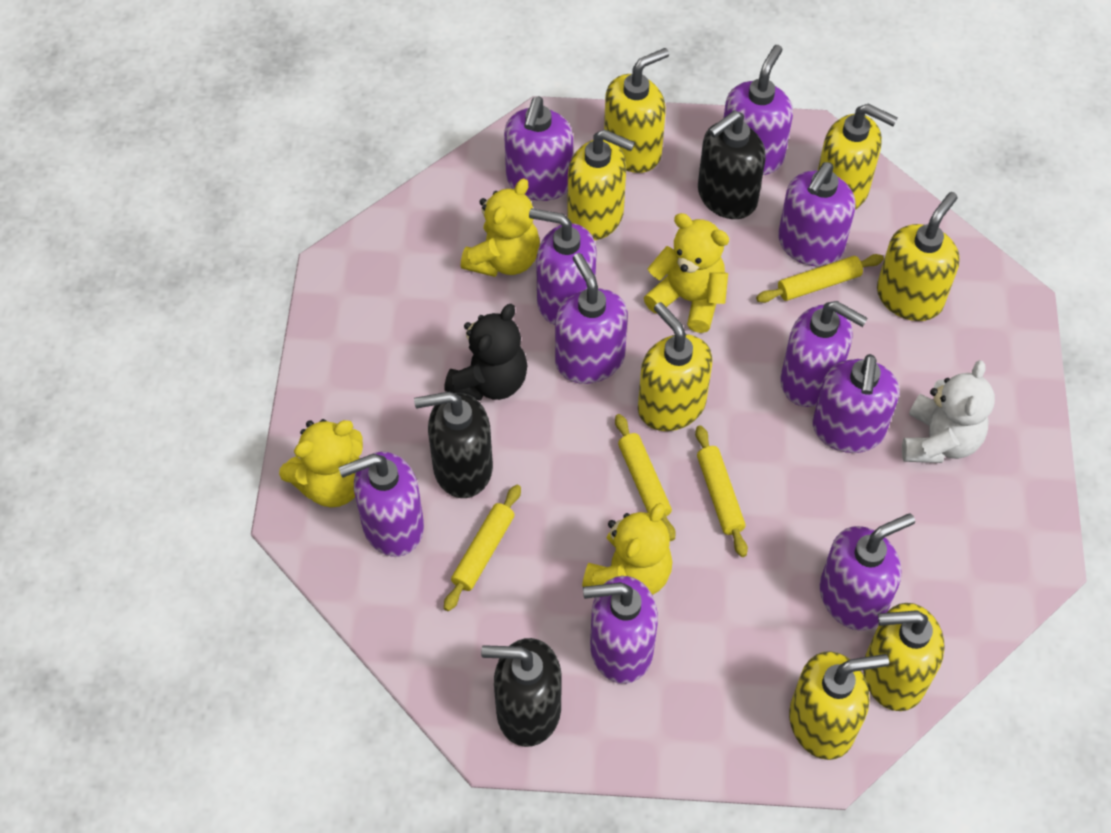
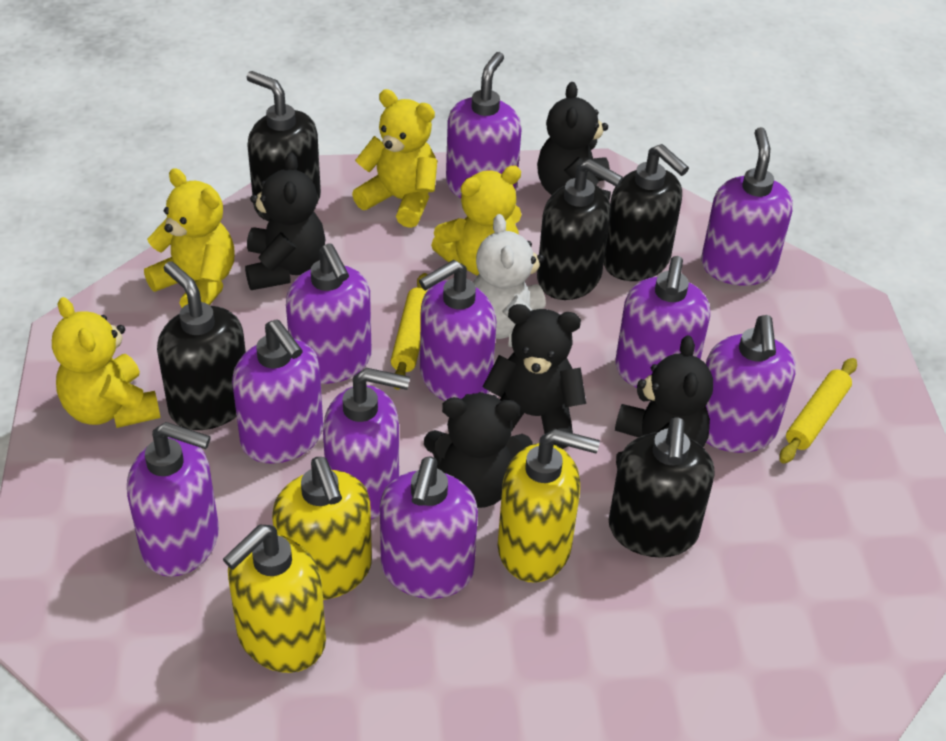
black soap dispenser: 3 -> 5
black teddy bear: 1 -> 5
yellow rolling pin: 4 -> 2
yellow soap dispenser: 7 -> 3

